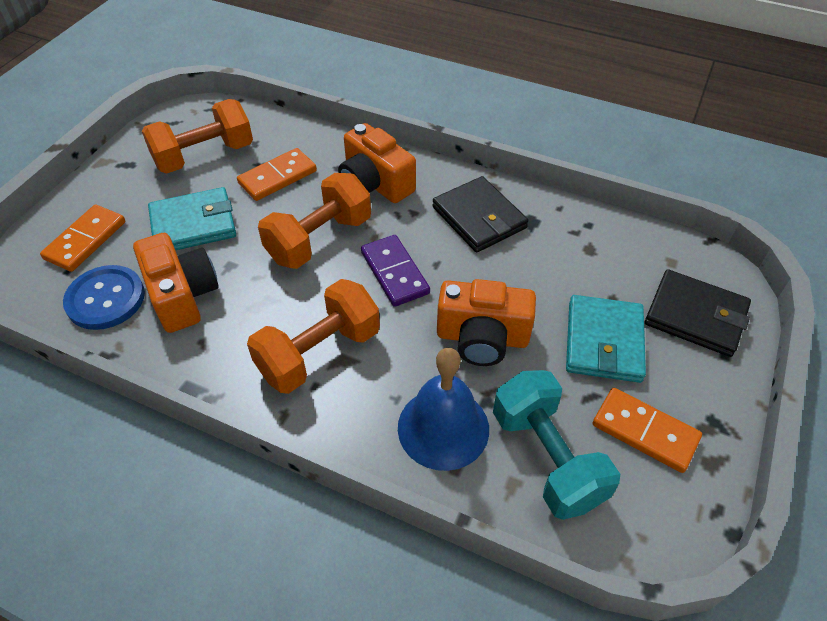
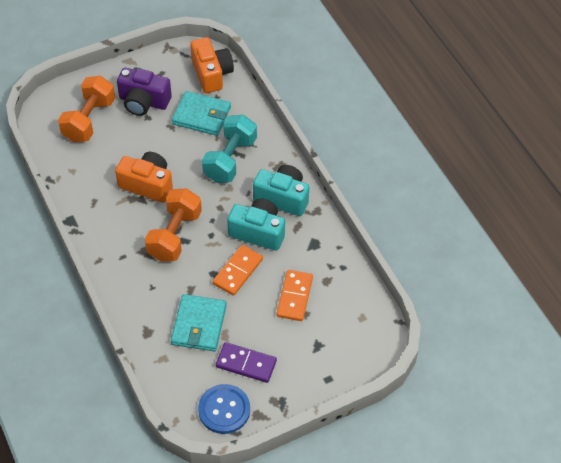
black wallet: 2 -> 0
blue bell: 1 -> 0
orange camera: 3 -> 2
orange domino: 3 -> 2
orange dumbbell: 3 -> 2
purple camera: 0 -> 1
turquoise camera: 0 -> 2

